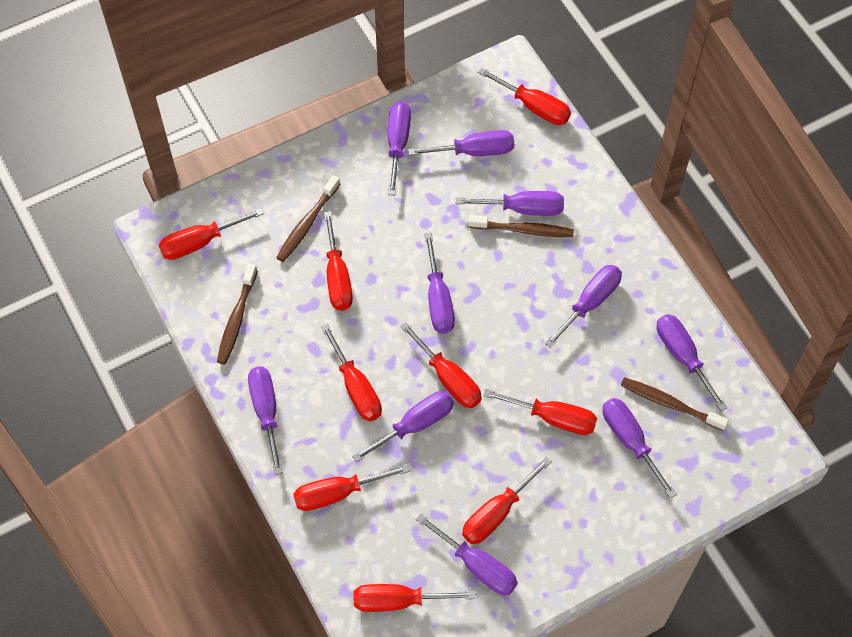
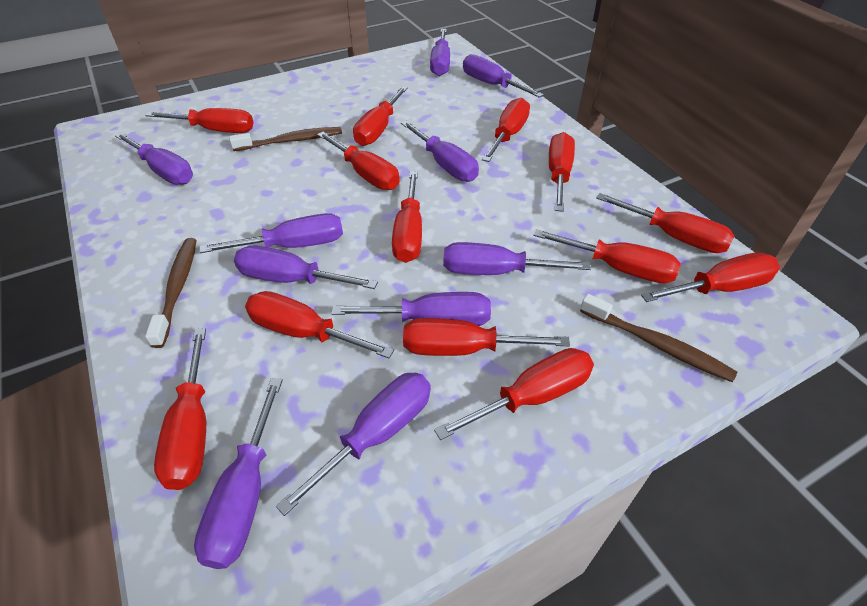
brown toothbrush: 4 -> 3
red screwdriver: 9 -> 13

